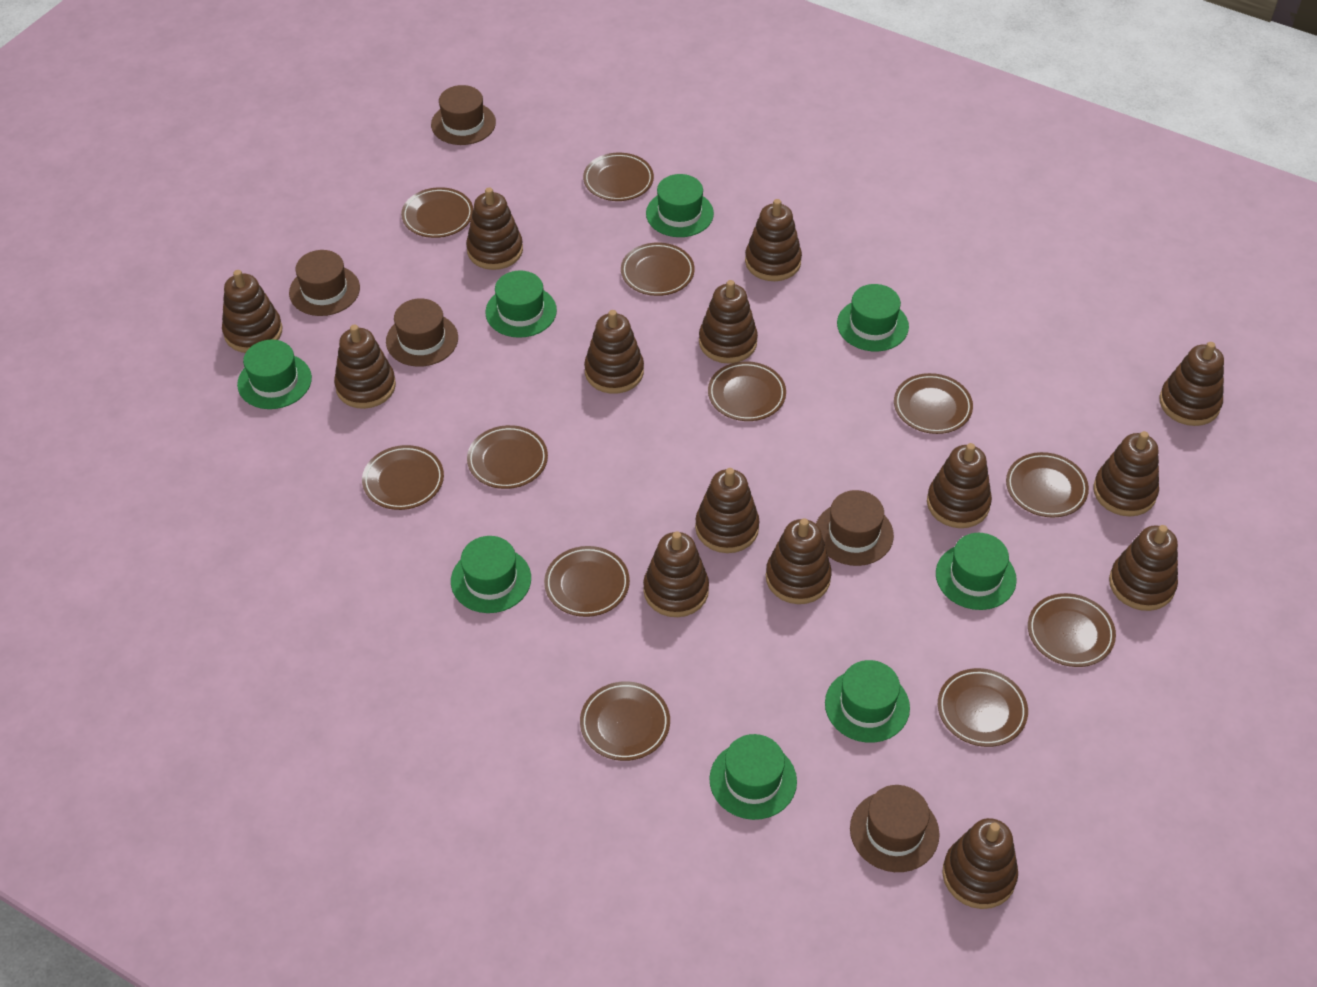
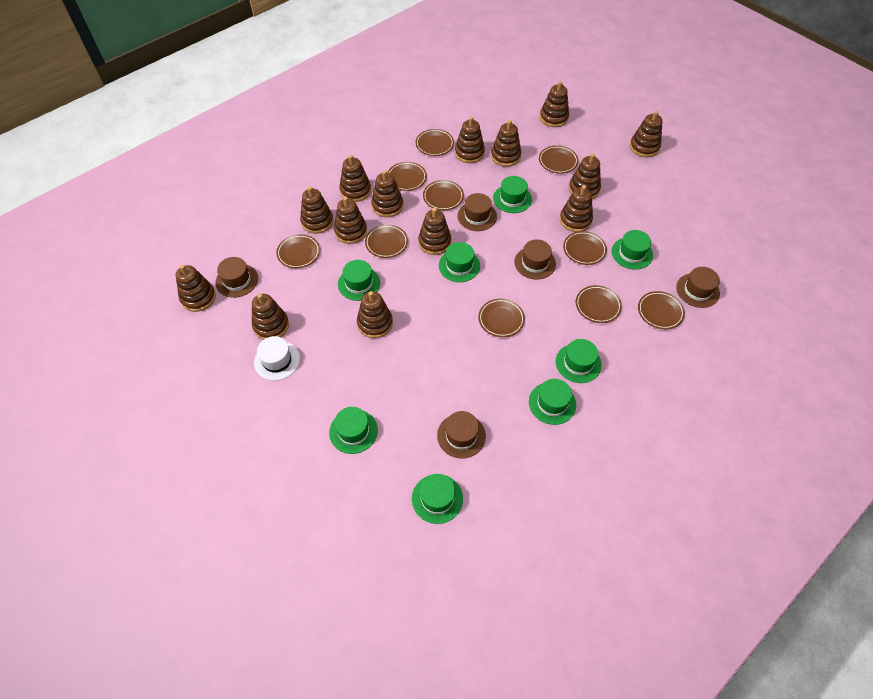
brown plate: 12 -> 10
white hat: 0 -> 1

